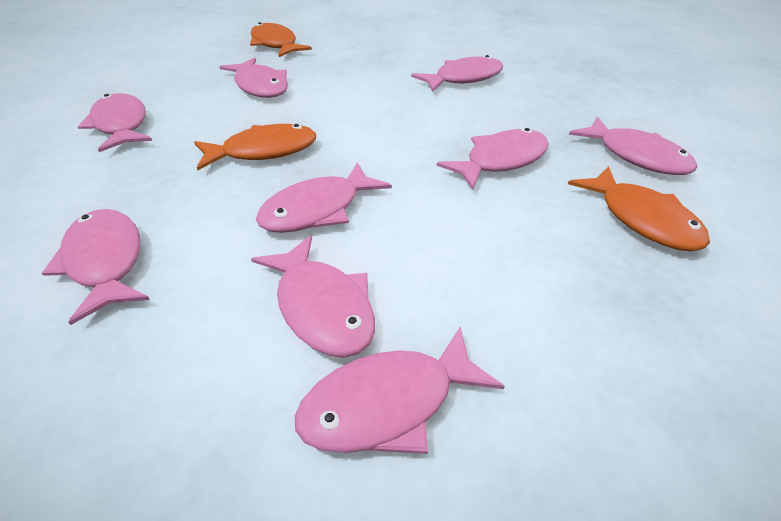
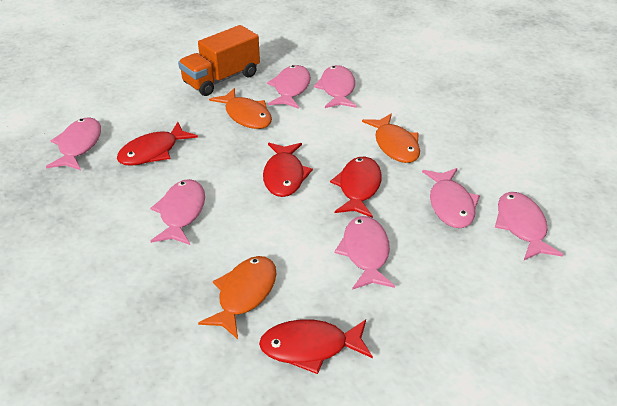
orange truck: 0 -> 1
pink fish: 9 -> 7
red fish: 0 -> 4

